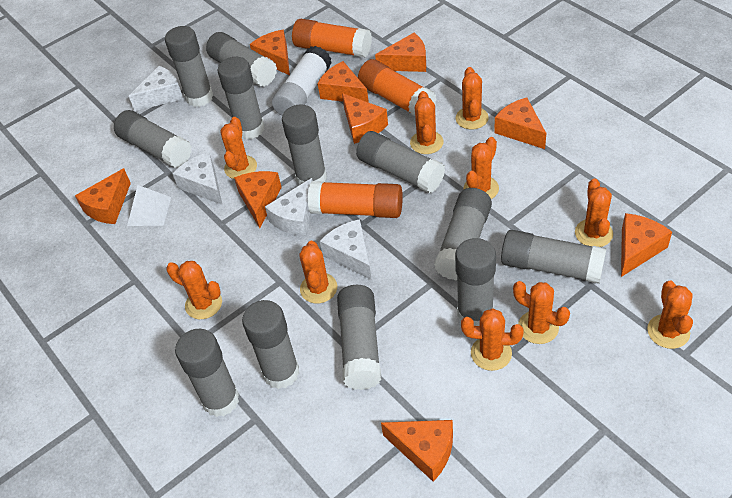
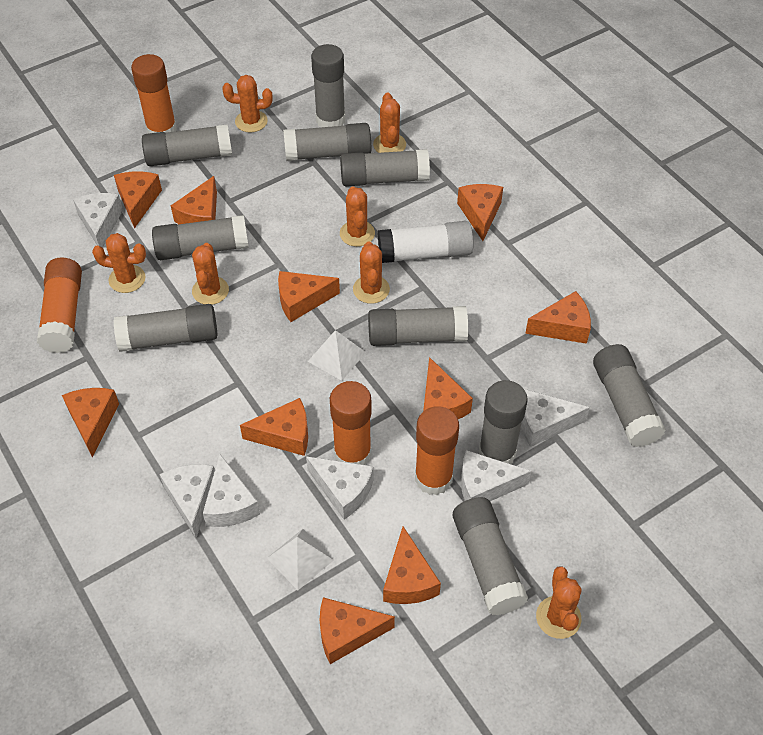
grey glue stick: 12 -> 10
orange cactus: 10 -> 7
orange cheese: 9 -> 10
orange glue stick: 3 -> 4
white cheese: 4 -> 6
white pyramid: 1 -> 2

